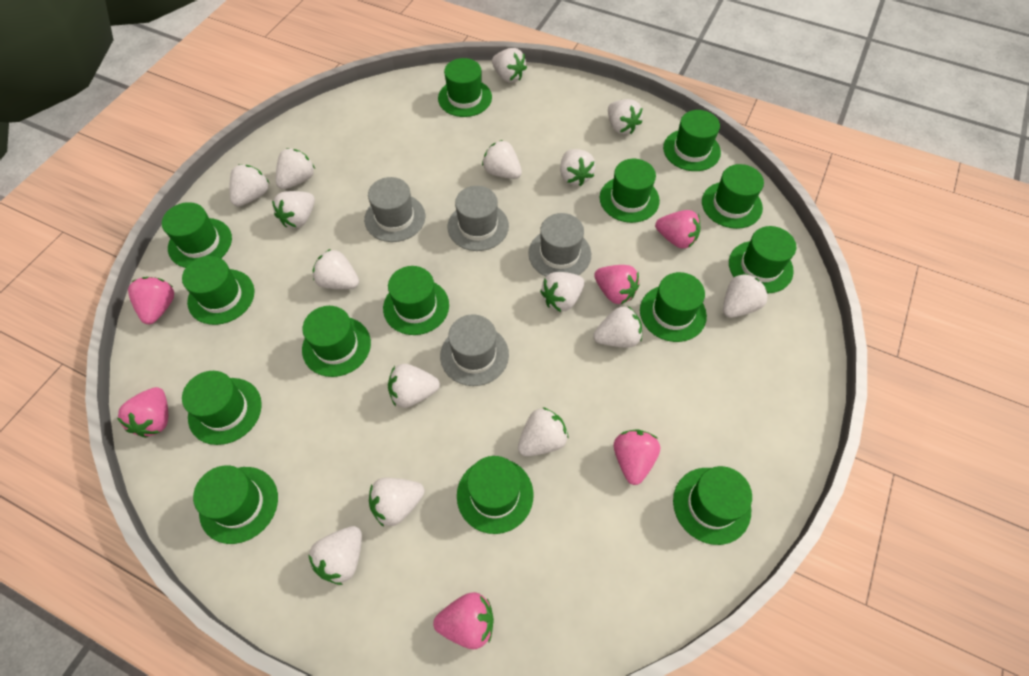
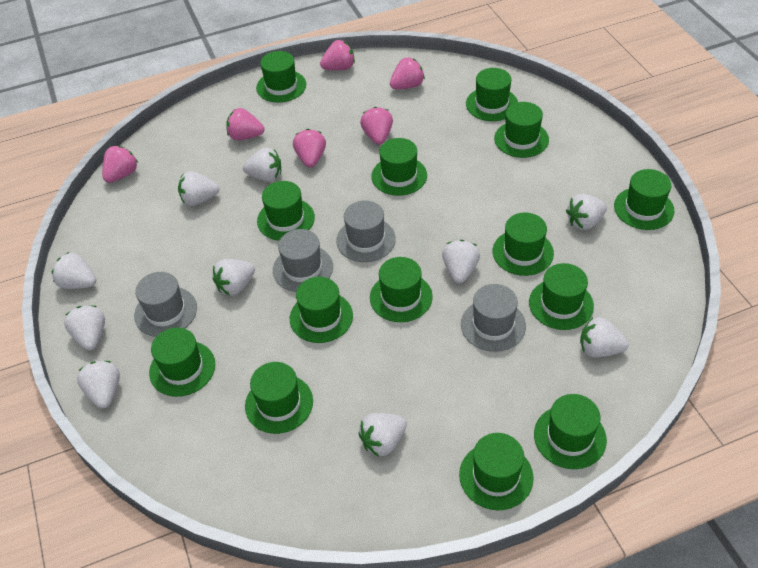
white strawberry: 15 -> 10

